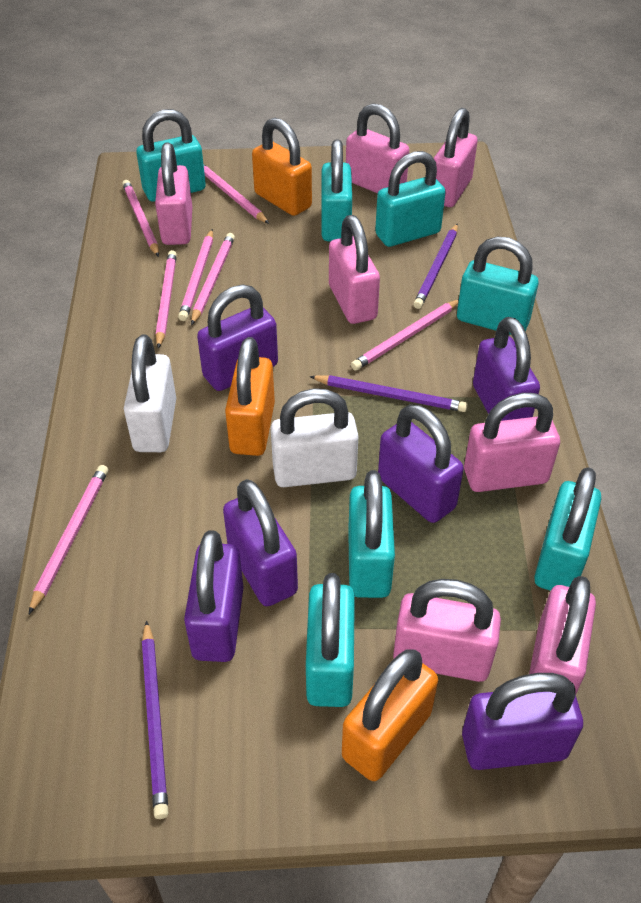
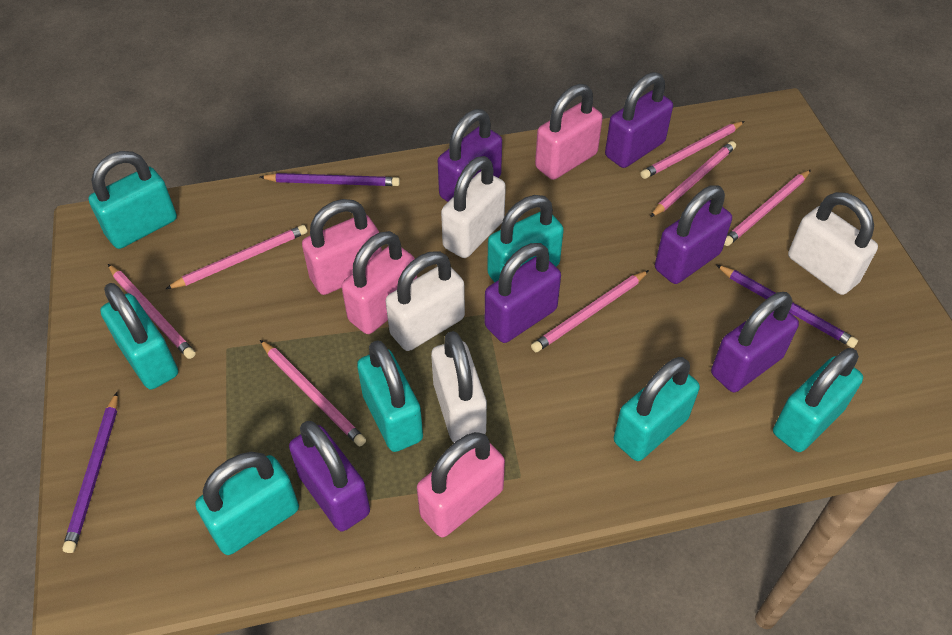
orange padlock: 3 -> 0
pink padlock: 7 -> 4
white padlock: 2 -> 4

